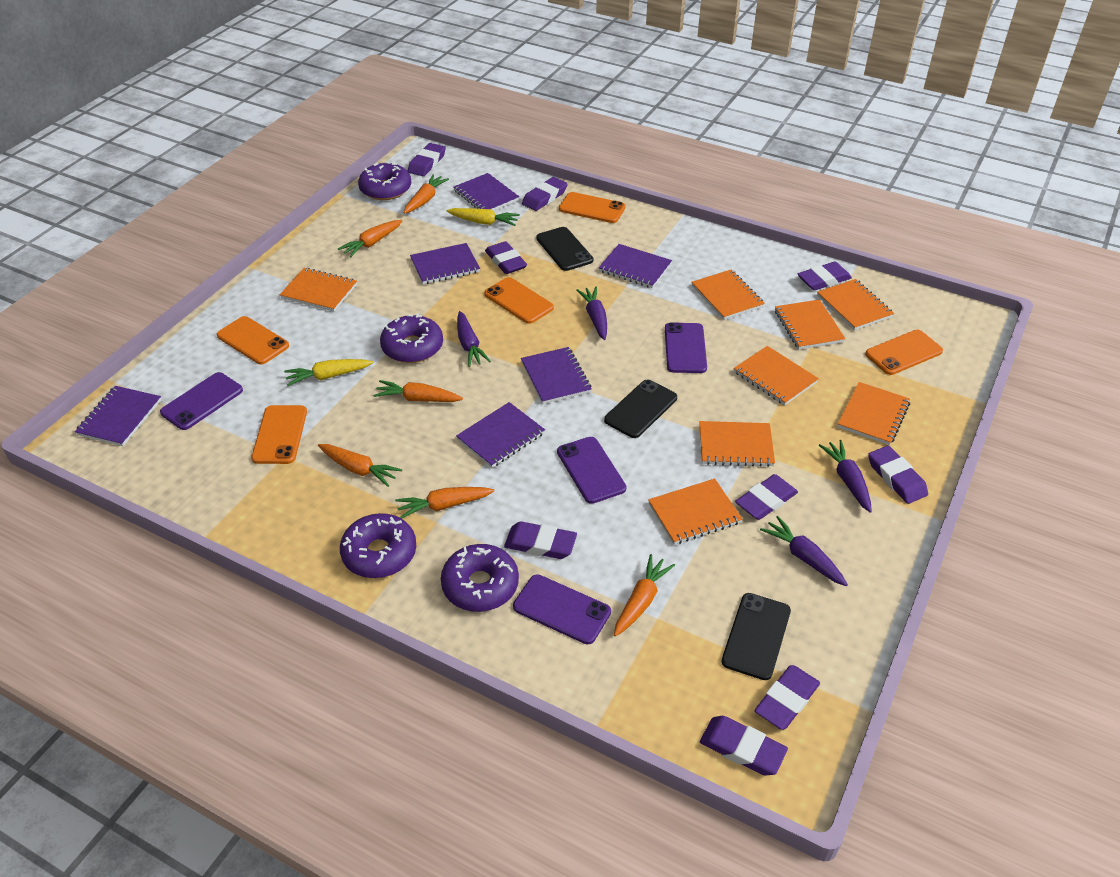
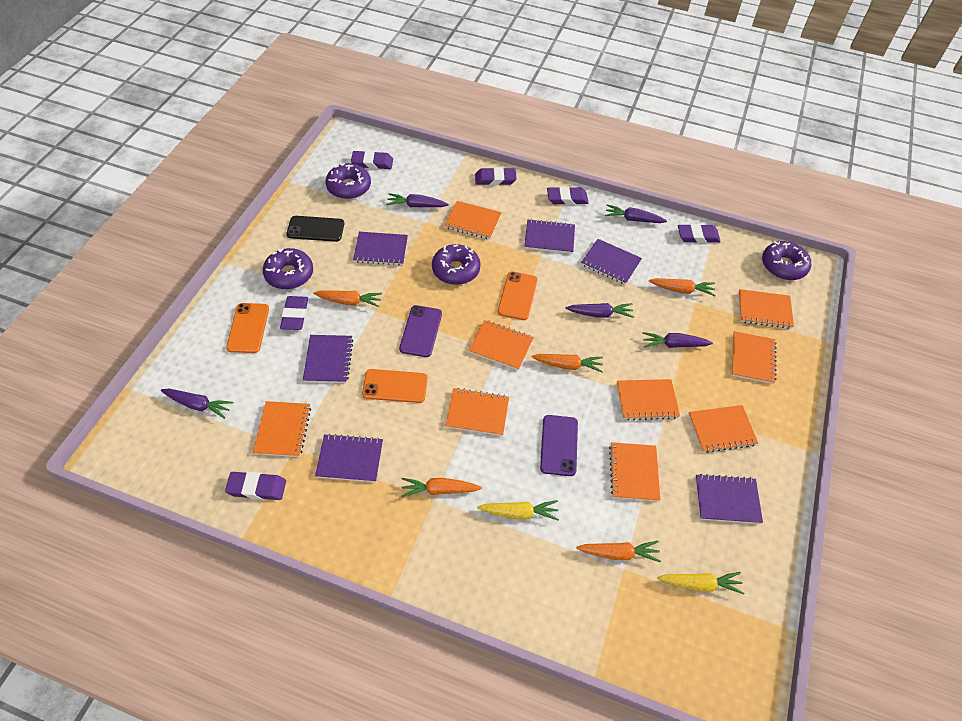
black phone: 3 -> 1
orange carrot: 6 -> 5
orange notebook: 8 -> 9
orange phone: 5 -> 3
purple carrot: 4 -> 5
purple eraser: 9 -> 6
purple phone: 4 -> 2

